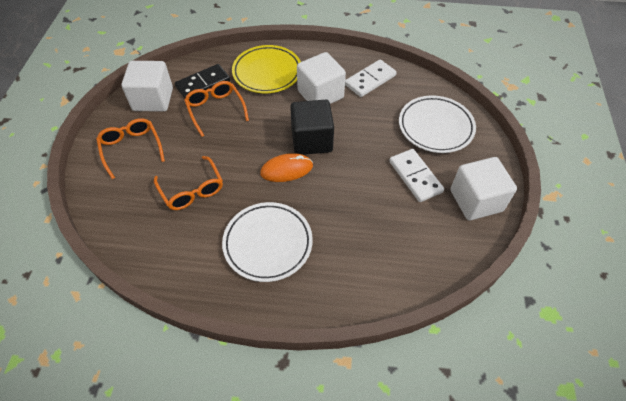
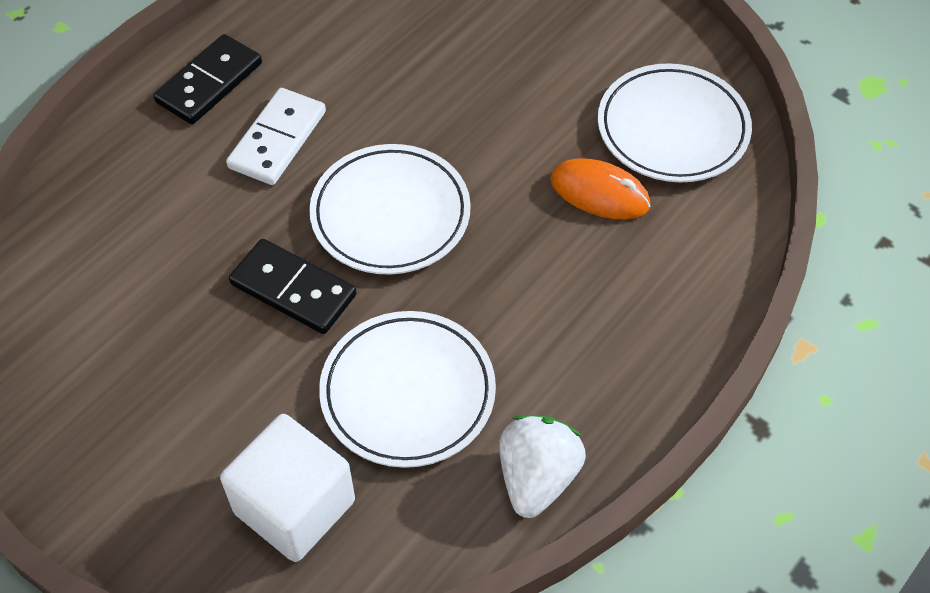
black cube: 1 -> 0
black domino: 1 -> 2
orange glasses: 3 -> 0
white cube: 3 -> 1
white domino: 2 -> 1
white plate: 2 -> 3
white strawberry: 0 -> 1
yellow plate: 1 -> 0

